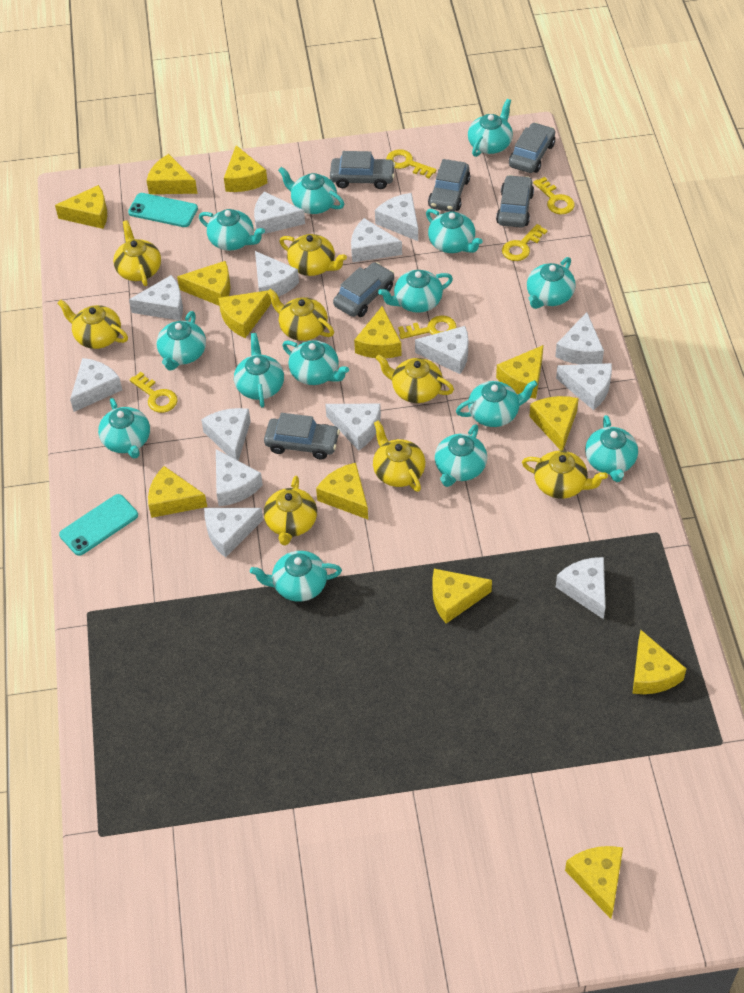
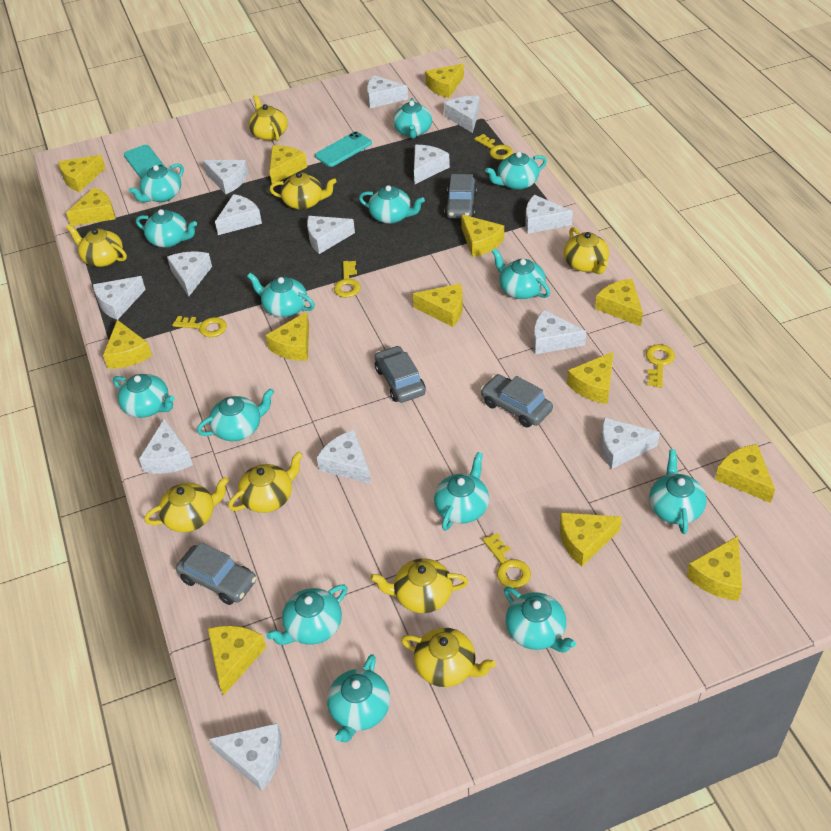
grey car: 6 -> 4
yellow cheese: 13 -> 14

